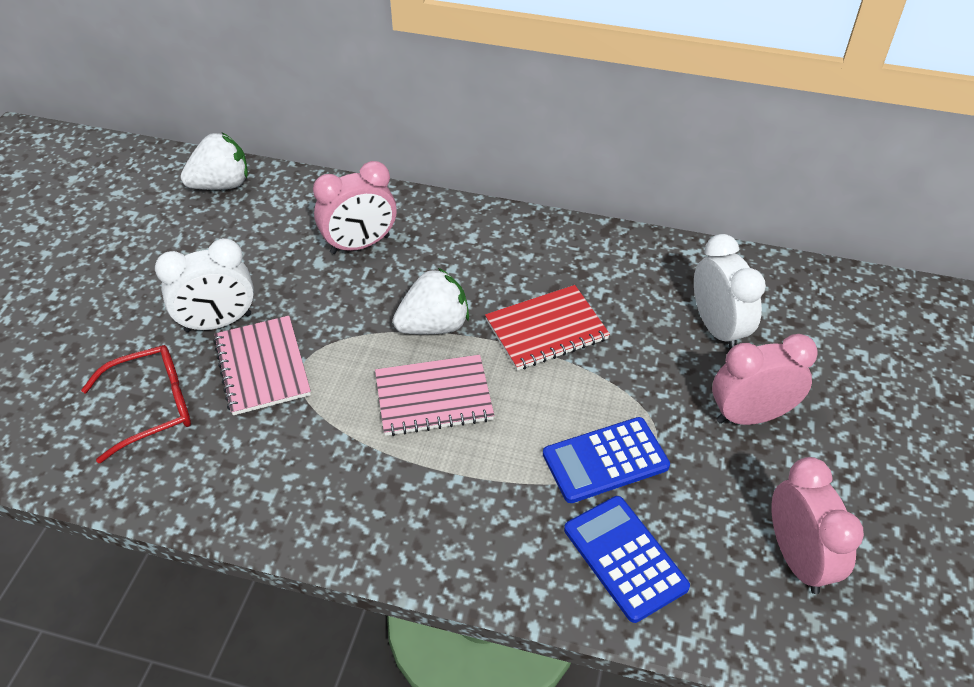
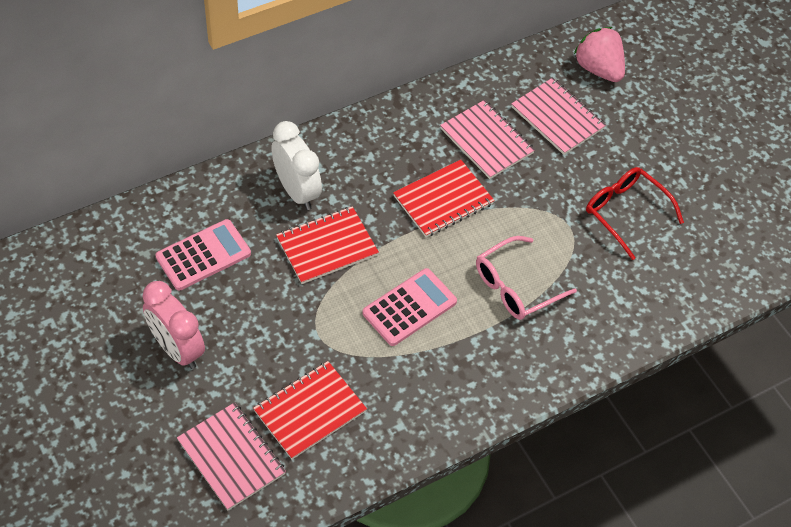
blue calculator: 2 -> 0
pink calculator: 0 -> 2
pink clock: 3 -> 1
pink glasses: 0 -> 1
pink notebook: 2 -> 3
pink strawberry: 0 -> 1
red notebook: 1 -> 3
white clock: 2 -> 1
white strawberry: 2 -> 0

